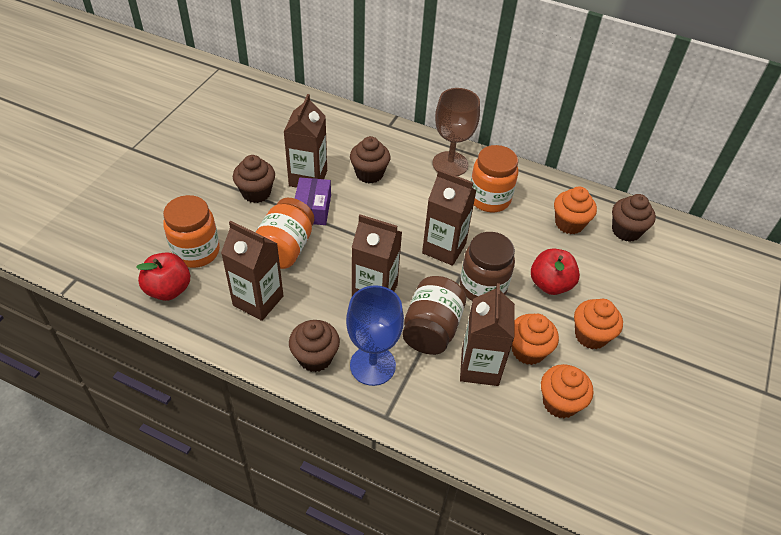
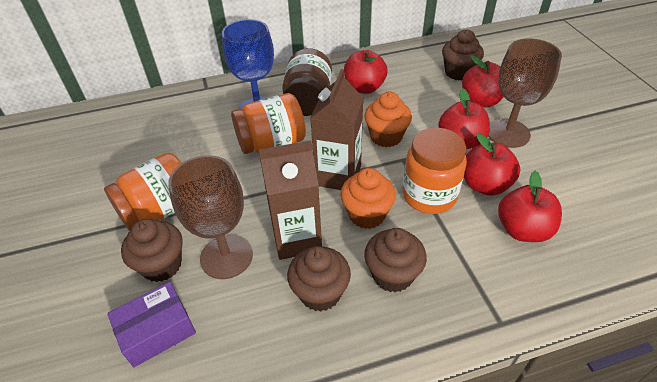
brown carton: 5 -> 2
brown goblet: 1 -> 2
brown jar: 2 -> 1
orange cupcake: 4 -> 2
red apple: 2 -> 5

